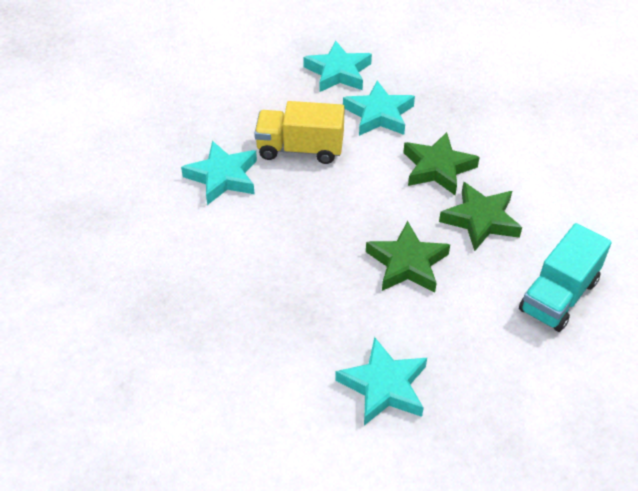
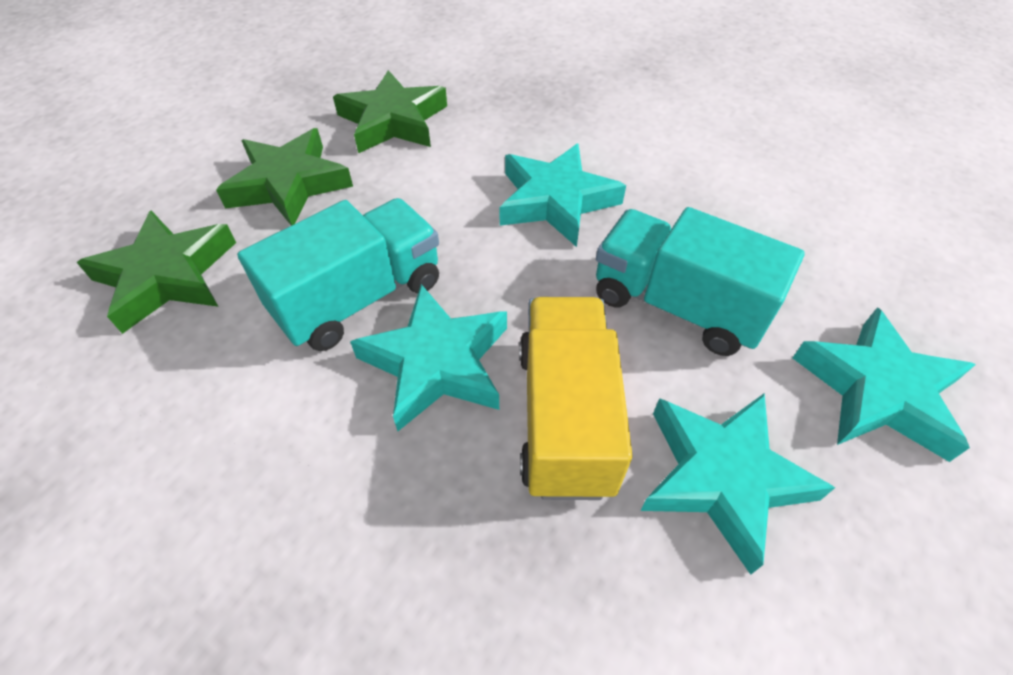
turquoise truck: 1 -> 2

